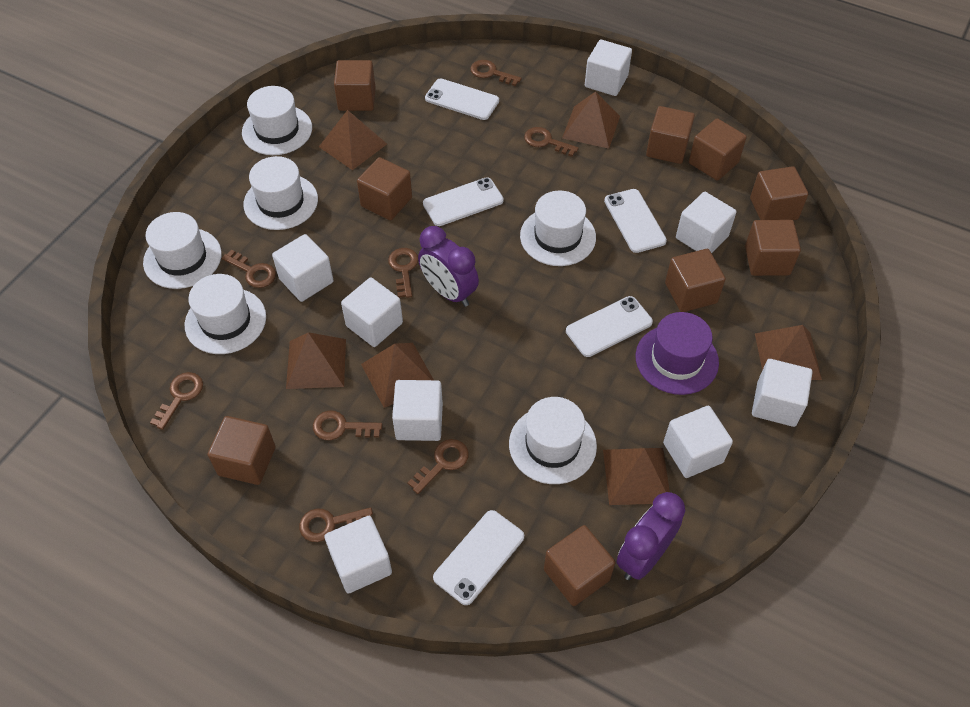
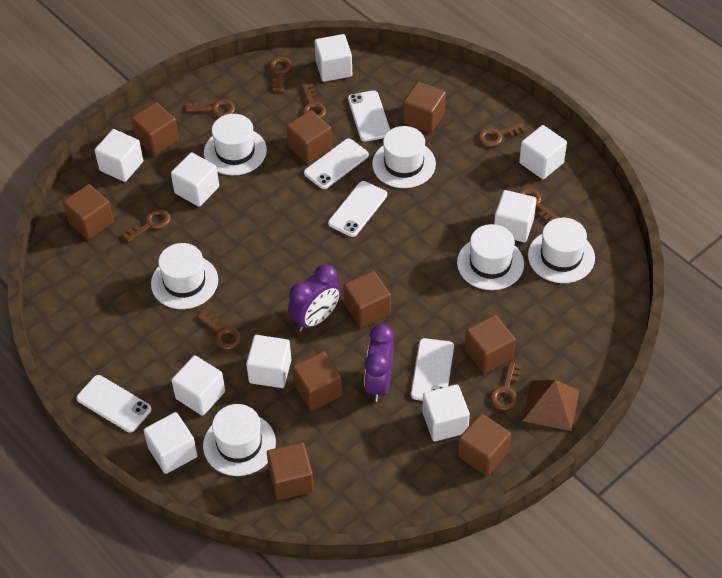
brown pyramid: 6 -> 1
purple hat: 1 -> 0
white cube: 8 -> 9

